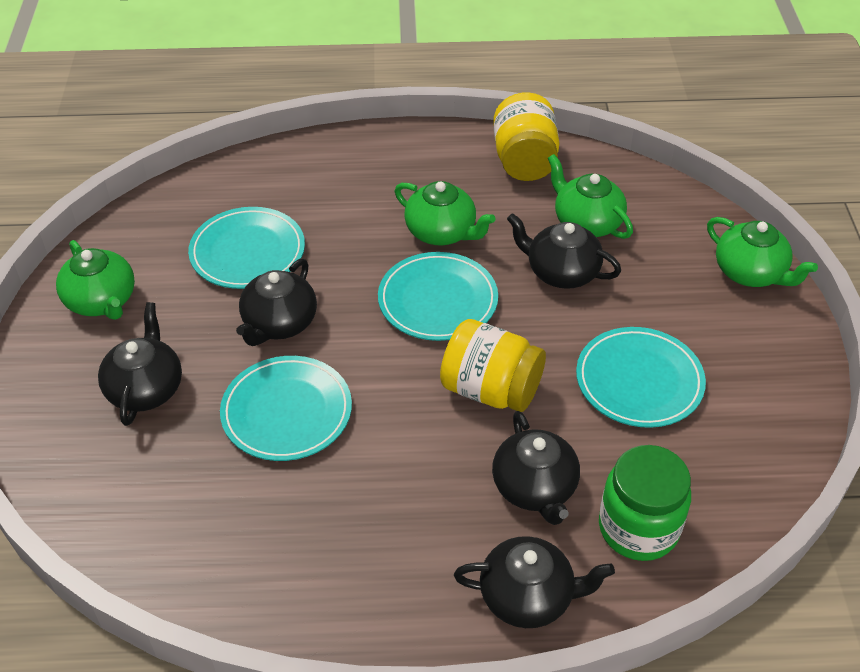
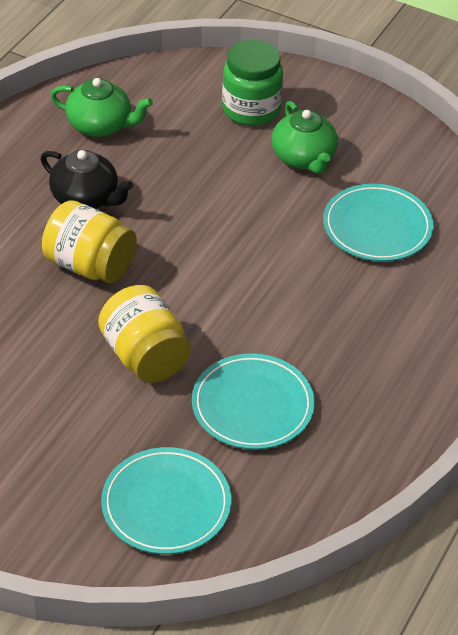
black teapot: 5 -> 1
green teapot: 4 -> 2
turquoise plate: 4 -> 3

